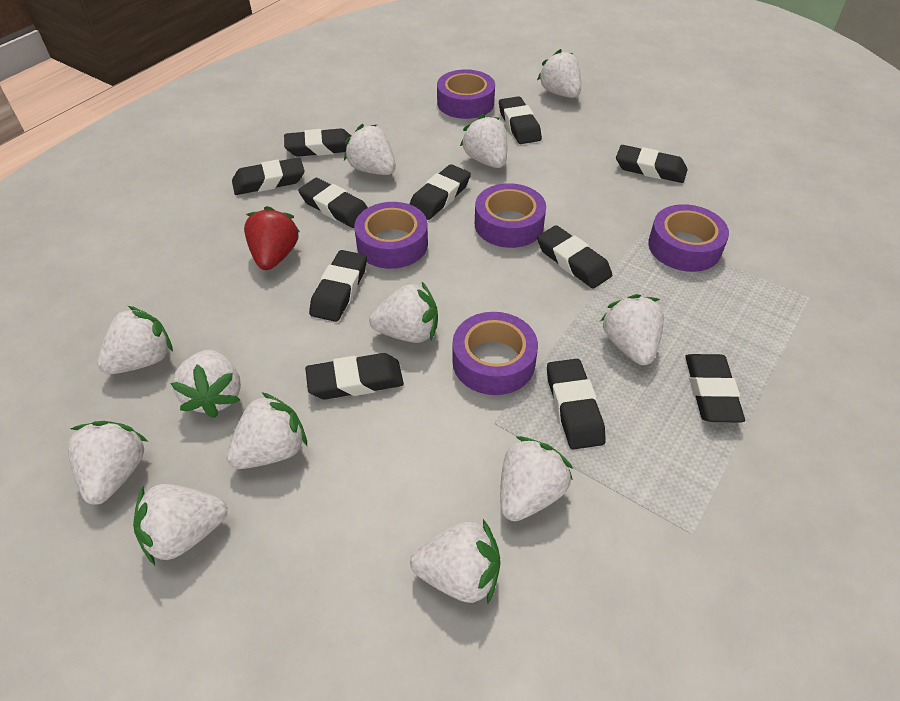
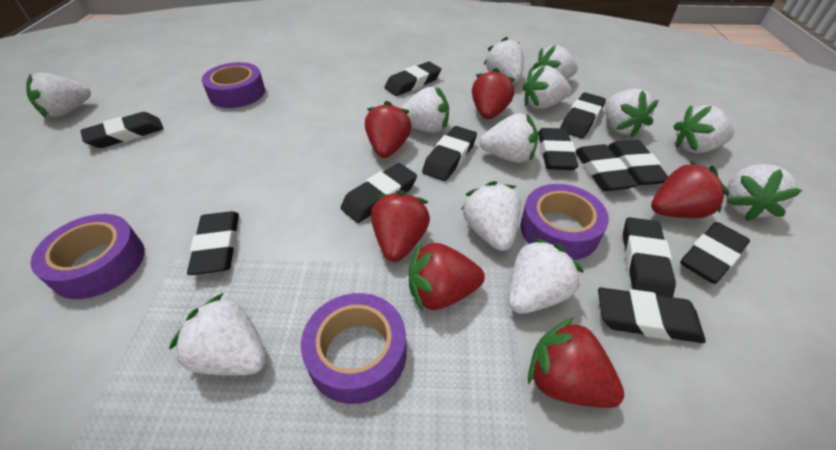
black eraser: 11 -> 12
purple tape: 5 -> 4
red strawberry: 1 -> 6

